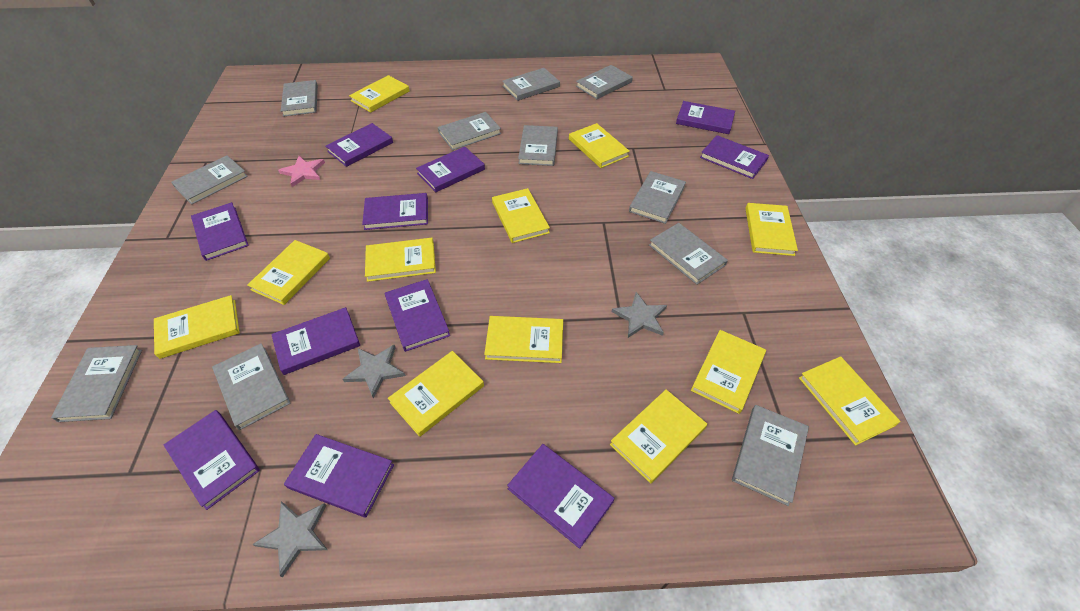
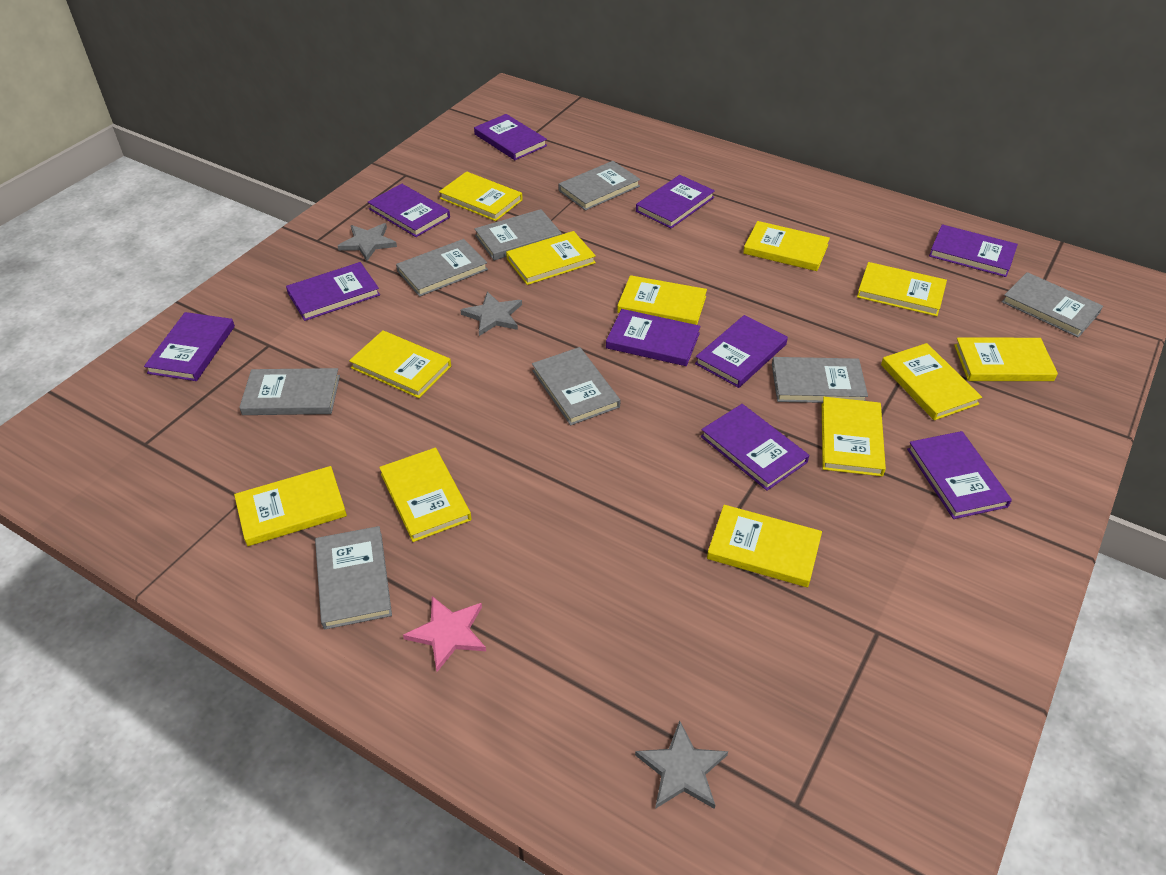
grey book: 11 -> 8
purple book: 11 -> 10

